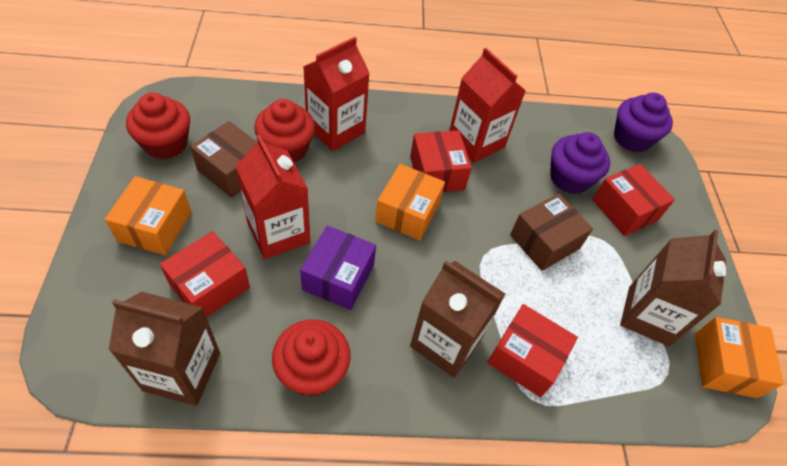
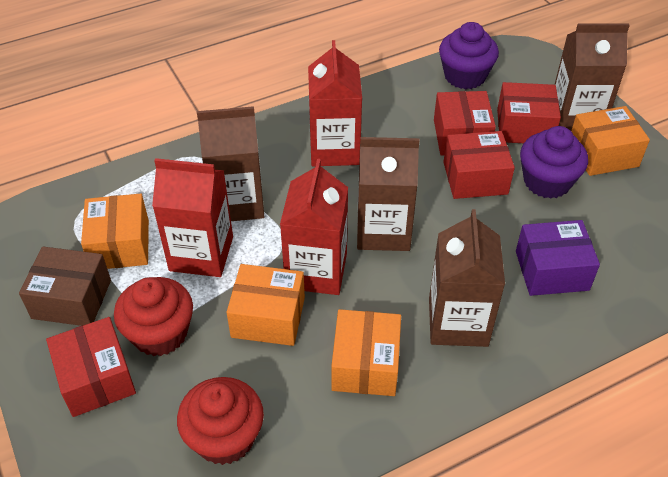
brown box: 2 -> 1
brown carton: 3 -> 4
orange box: 3 -> 4
red cupcake: 3 -> 2

